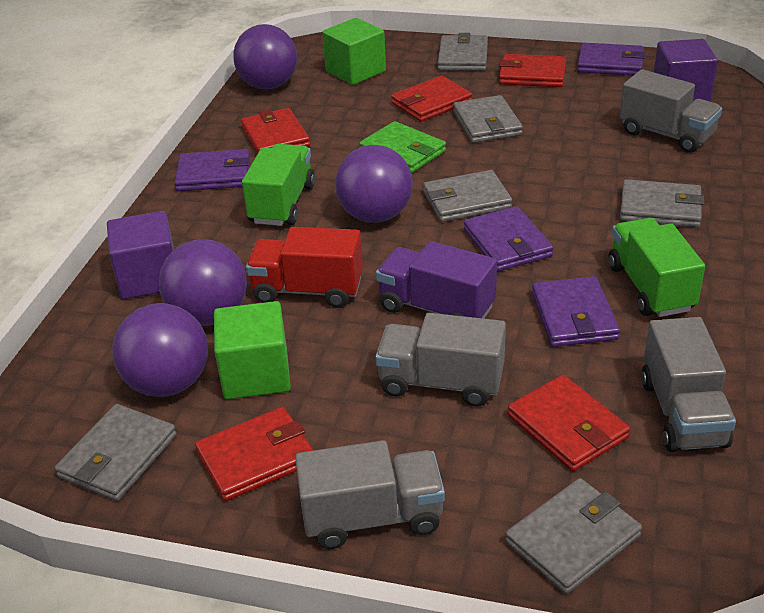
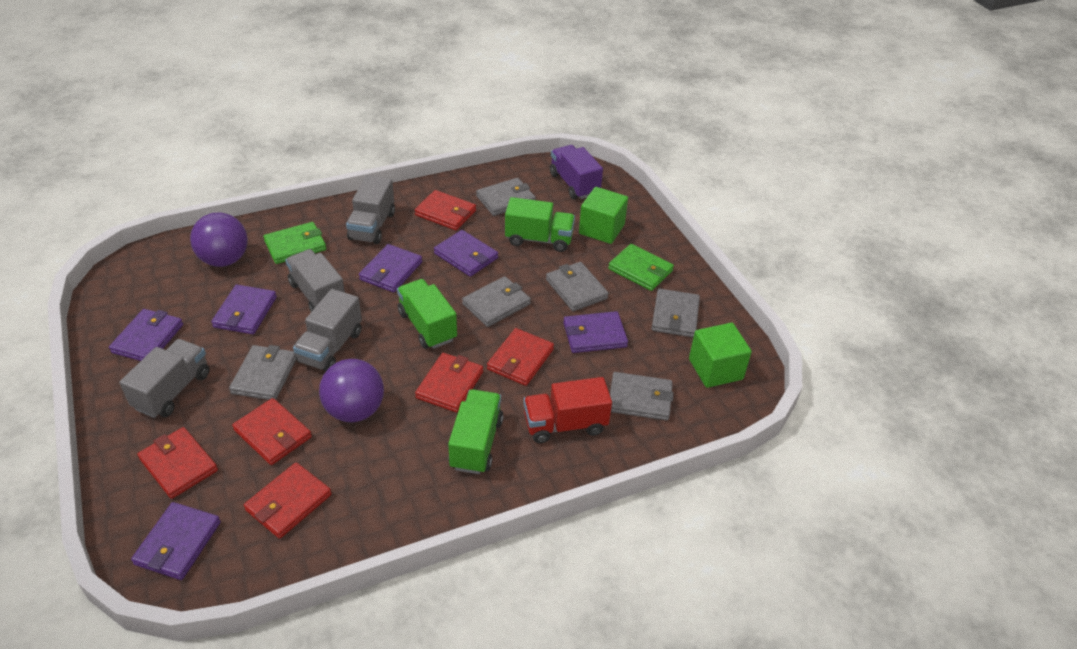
green truck: 2 -> 3
green wallet: 1 -> 2
purple ball: 4 -> 2
purple cube: 2 -> 0
purple wallet: 4 -> 6
red wallet: 5 -> 6

